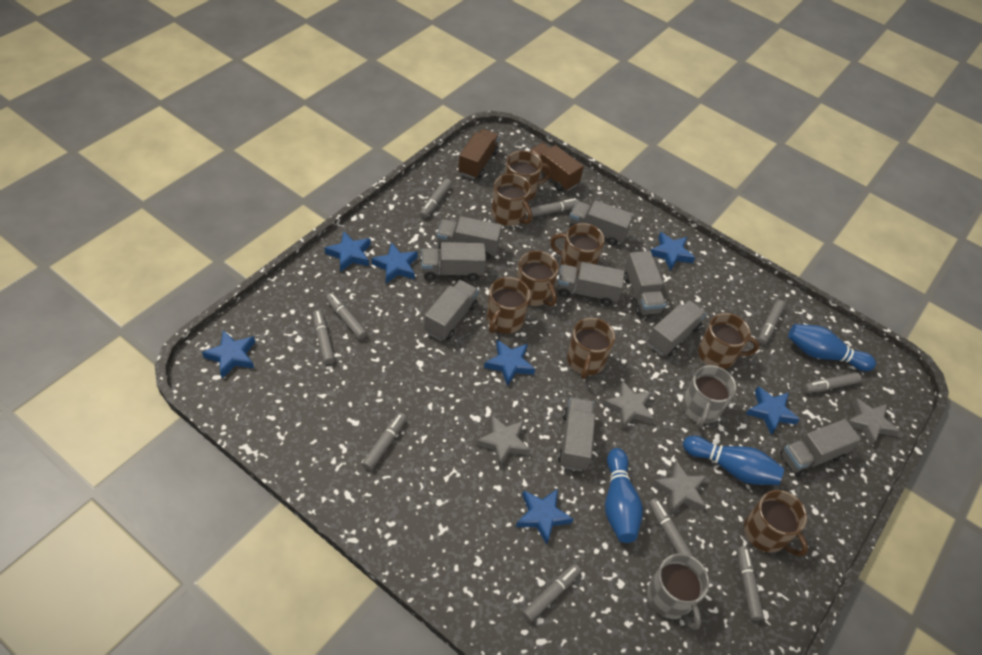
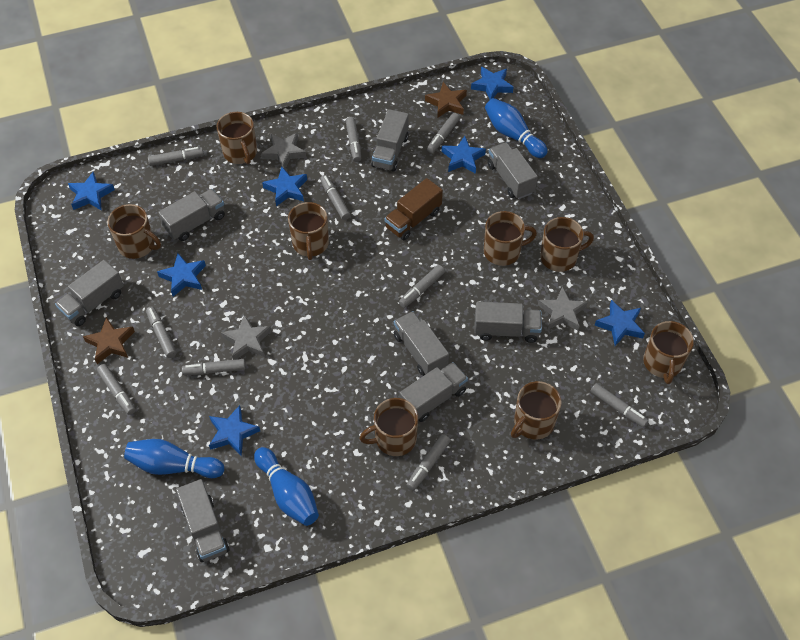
brown star: 0 -> 2
brown truck: 2 -> 1
grey mug: 2 -> 0
grey star: 4 -> 3
grey truck: 9 -> 8

